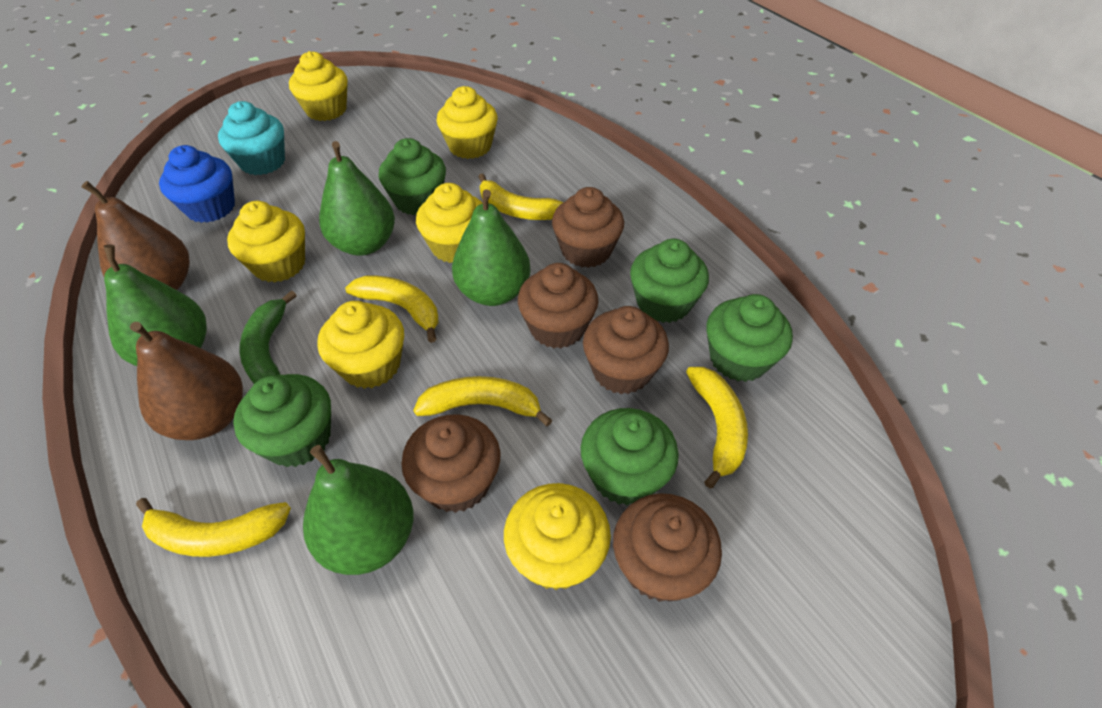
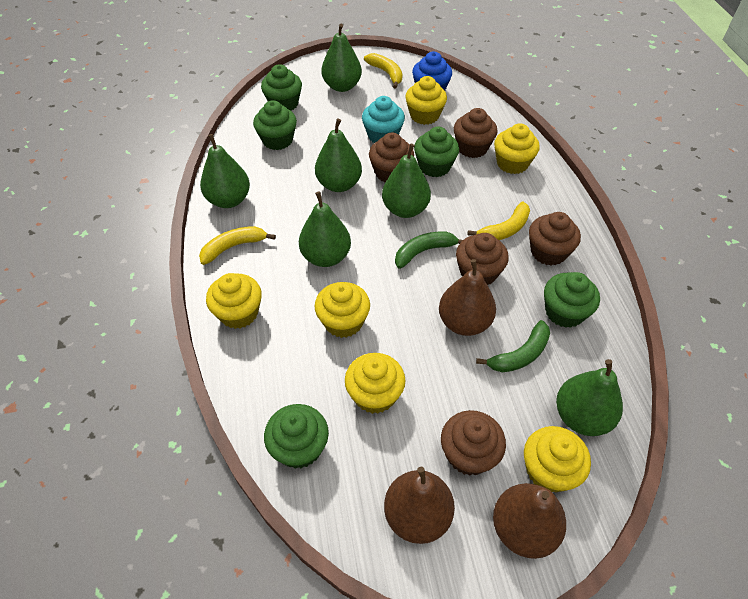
brown pear: 2 -> 3
green banana: 1 -> 2
green pear: 4 -> 6
yellow banana: 5 -> 3

